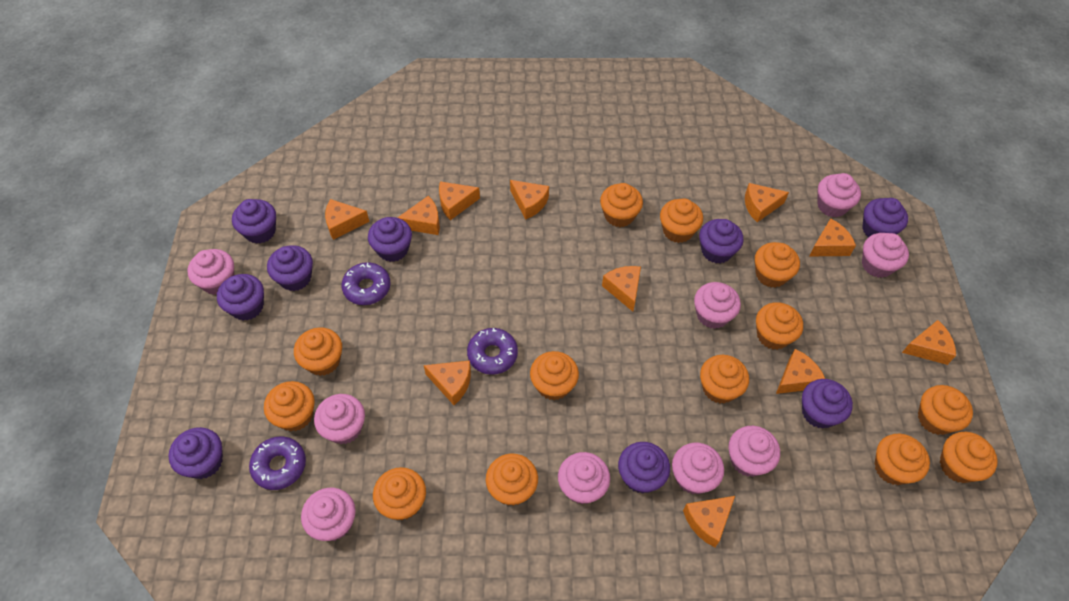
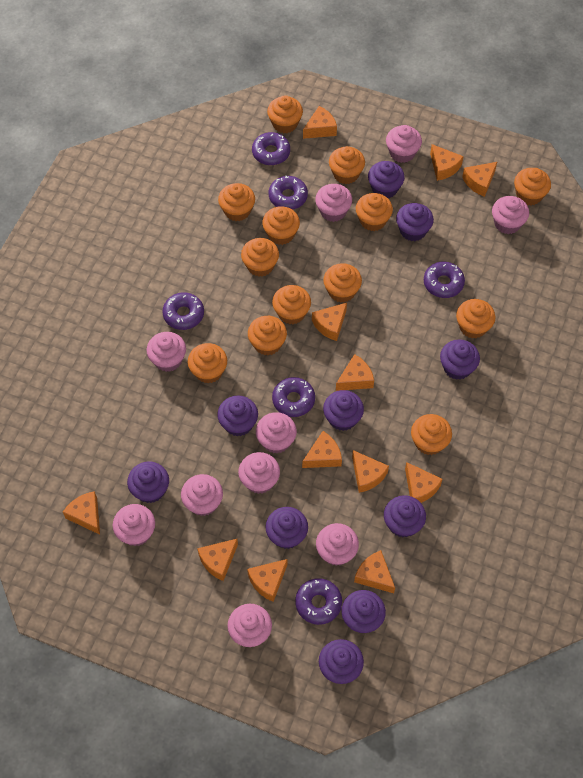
orange cheese: 11 -> 12
pink cupcake: 9 -> 10
purple cupcake: 9 -> 10
purple donut: 3 -> 6

